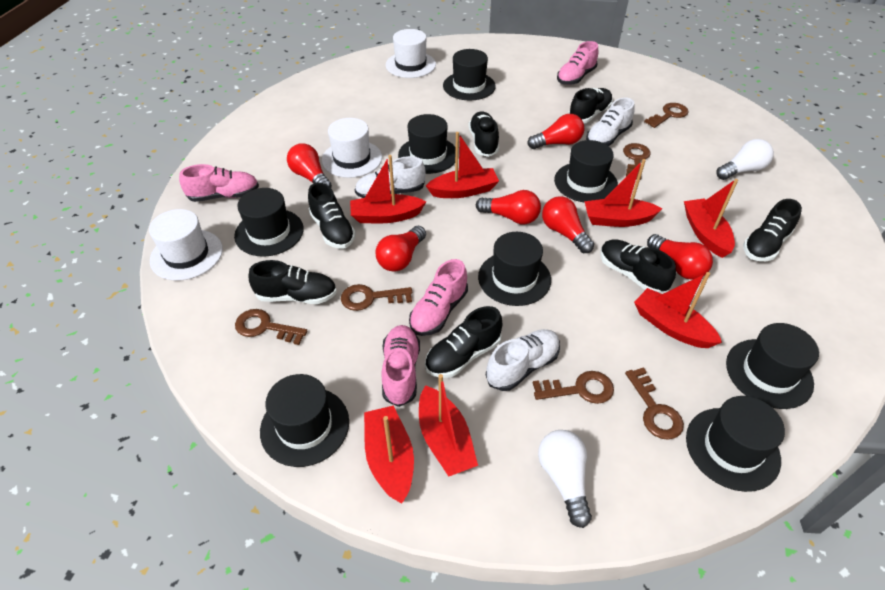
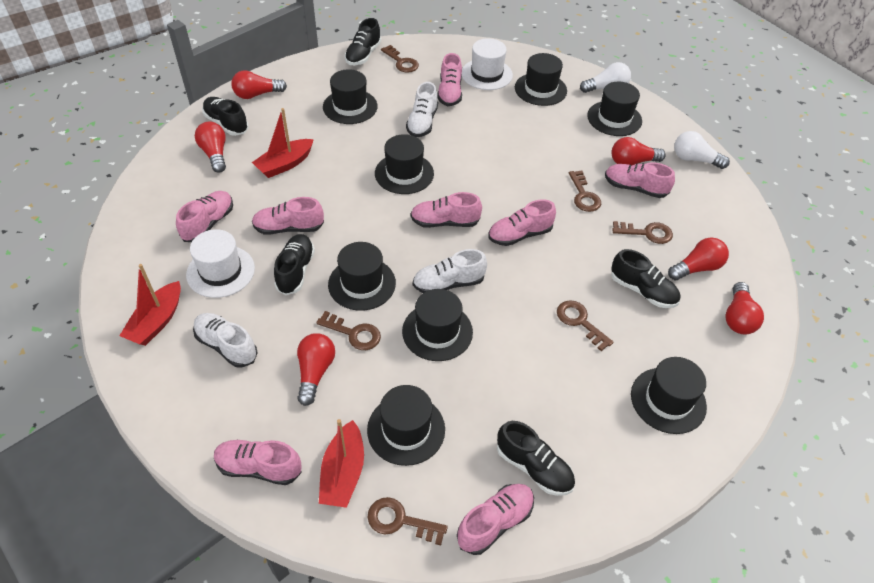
black shoe: 7 -> 5
pink shoe: 4 -> 8
red boat: 7 -> 3
white hat: 3 -> 2

